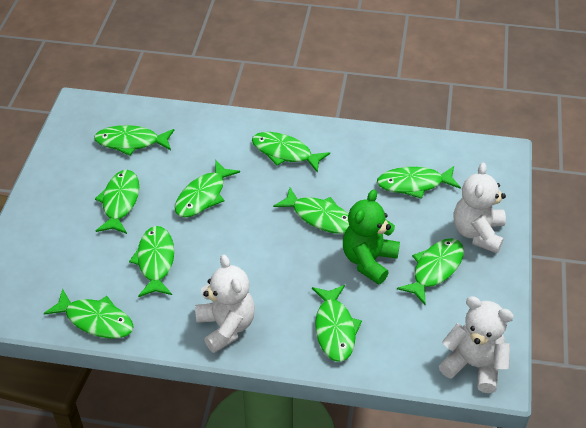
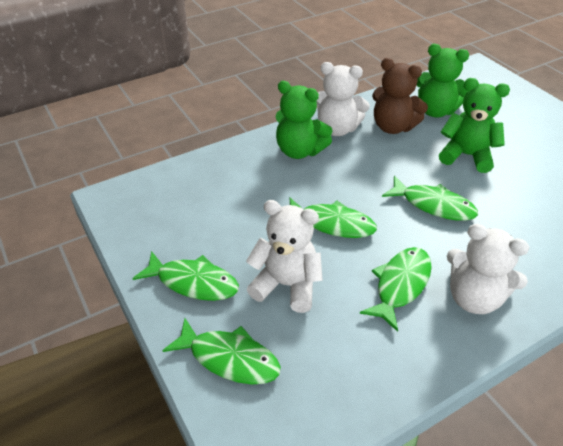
brown teddy bear: 0 -> 1
green fish: 10 -> 5
green teddy bear: 1 -> 3

